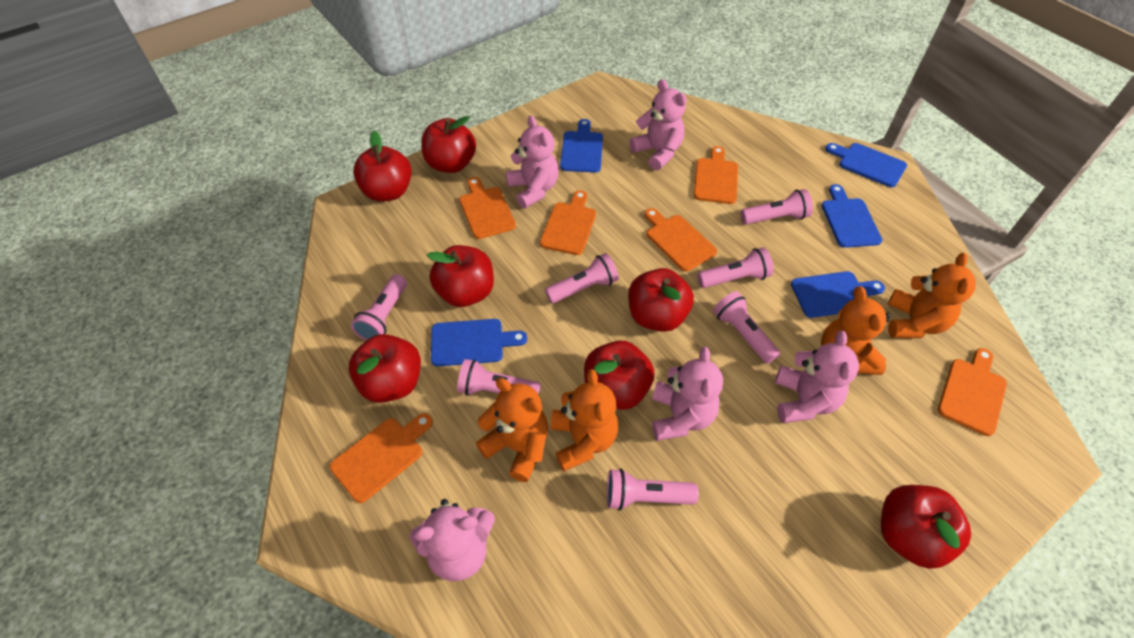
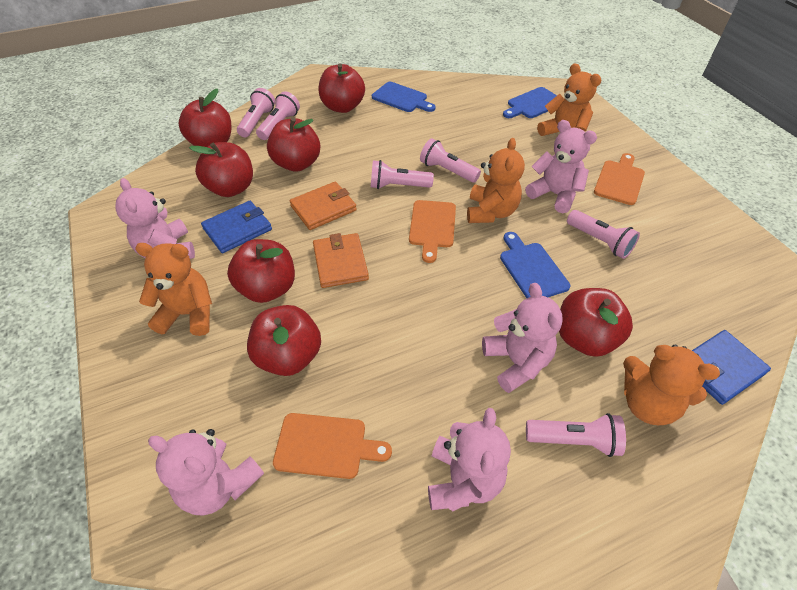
blue cutting board: 5 -> 3
blue wallet: 0 -> 2
orange cutting board: 6 -> 3
orange wallet: 0 -> 2
pink flashlight: 7 -> 6

